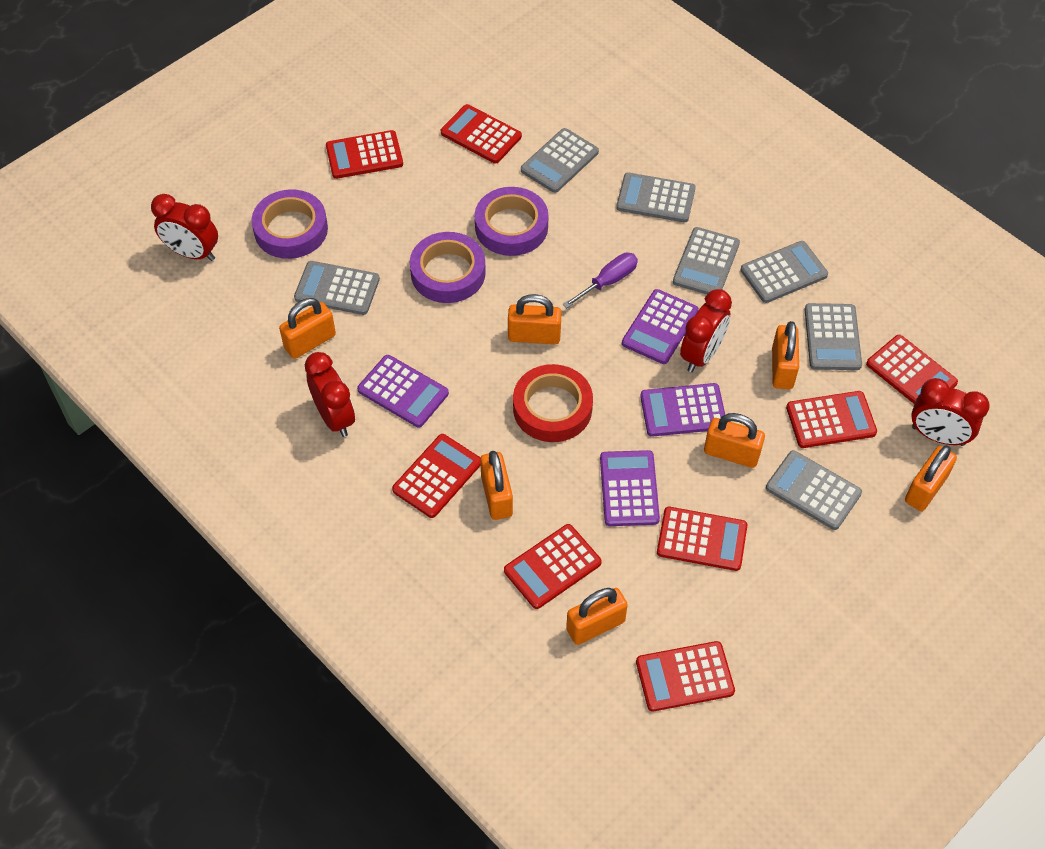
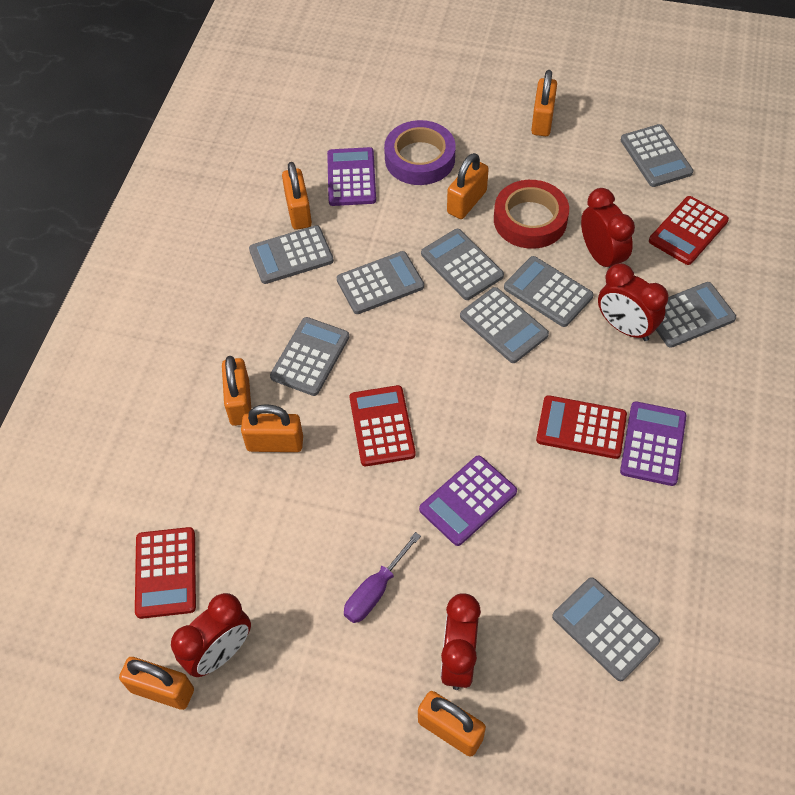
grey calculator: 7 -> 9
purple calculator: 4 -> 3
purple tape: 3 -> 1
red calculator: 8 -> 4

